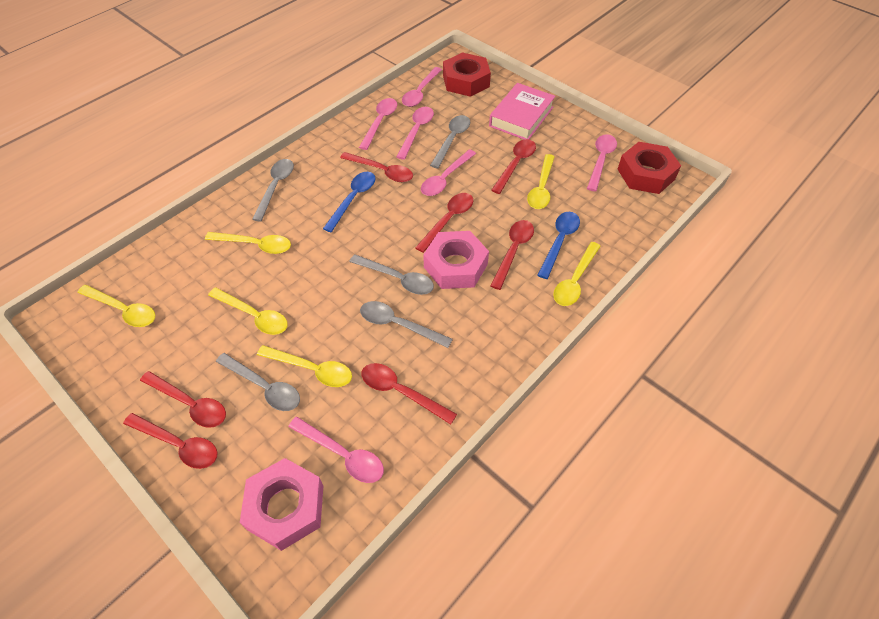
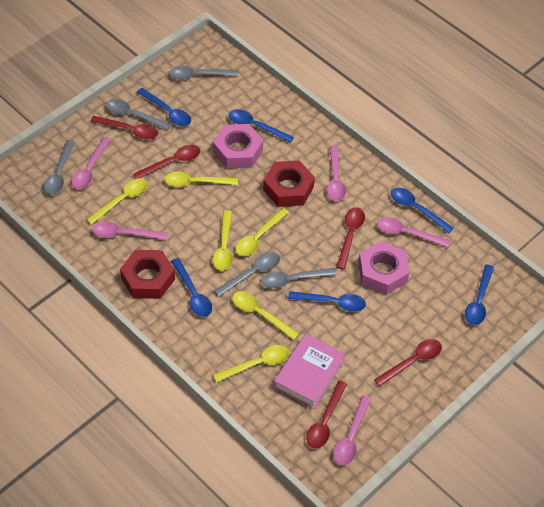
blue spoon: 2 -> 6
pink spoon: 6 -> 5
red spoon: 7 -> 5

